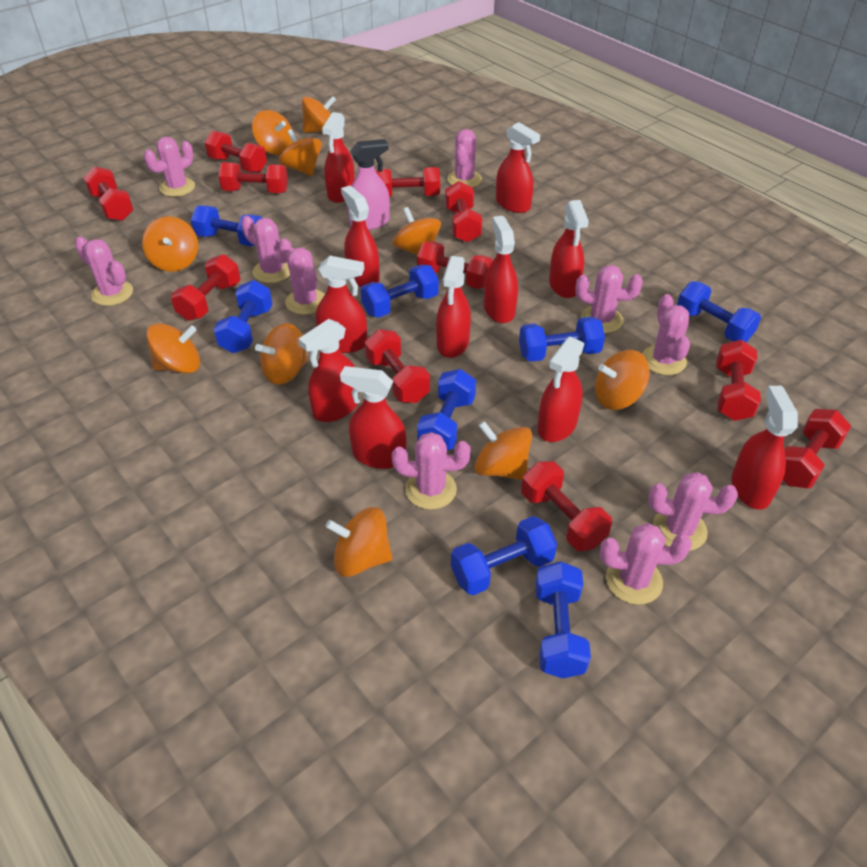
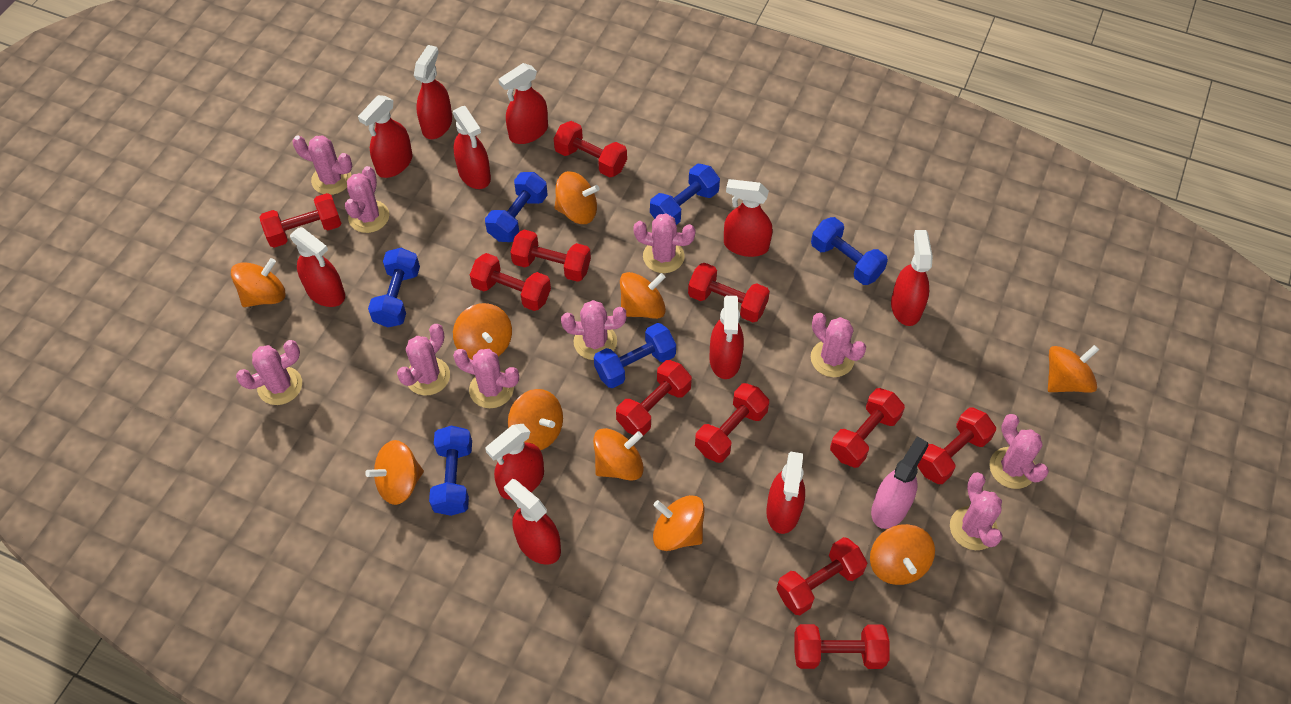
blue dumbbell: 8 -> 6

